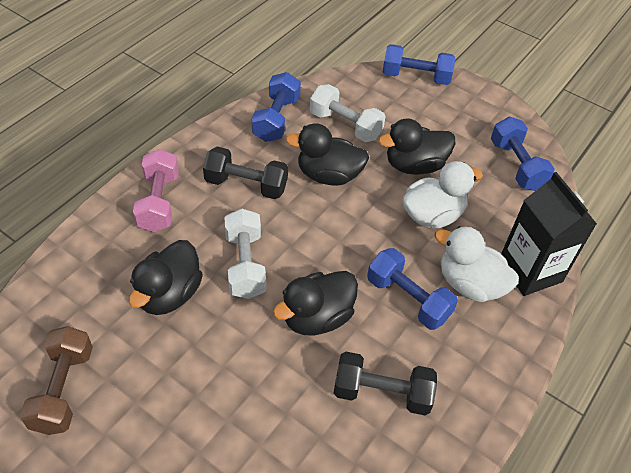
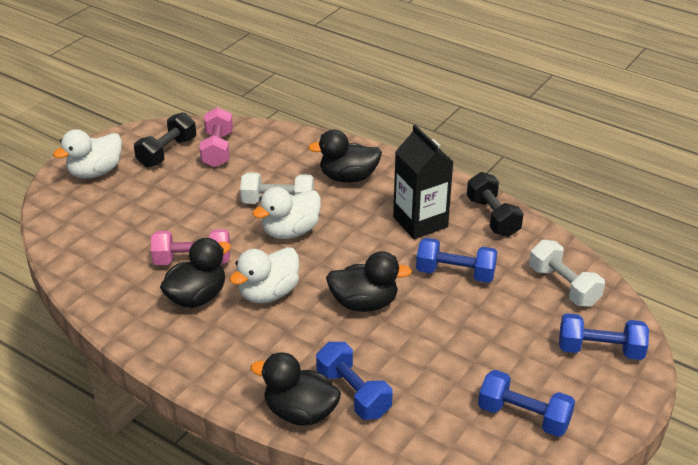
brown dumbbell: 1 -> 0
pink dumbbell: 1 -> 2
white duck: 2 -> 3

